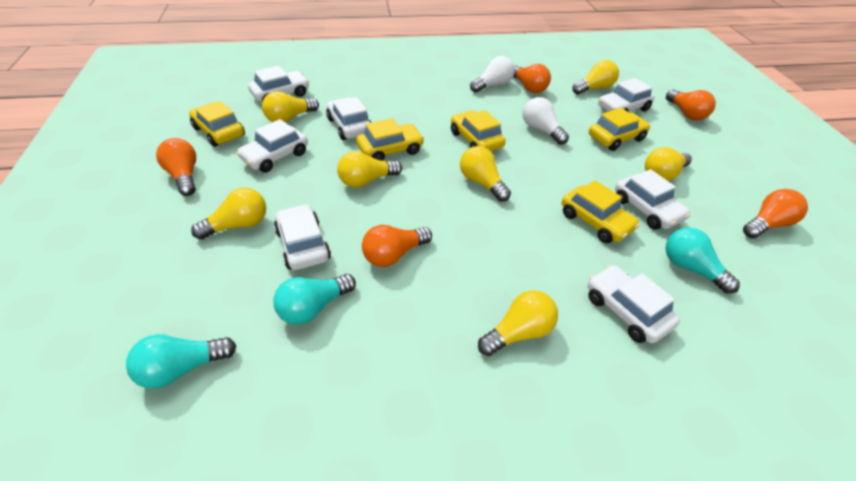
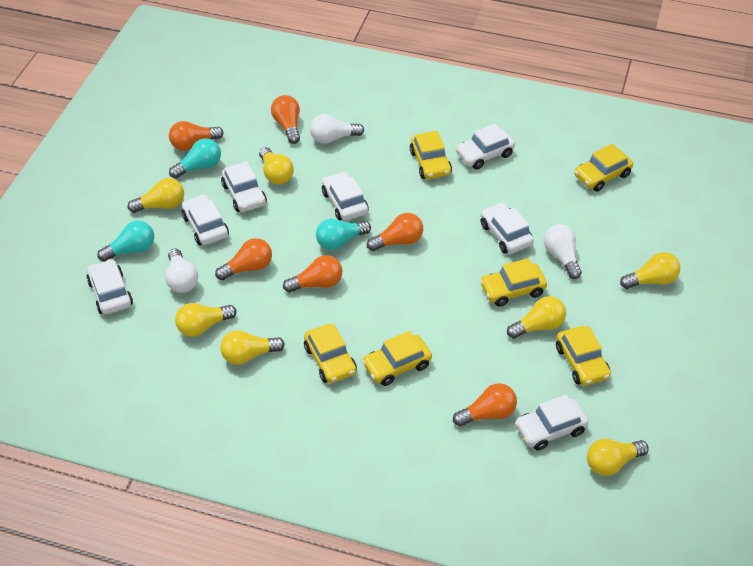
orange light bulb: 5 -> 6
white light bulb: 2 -> 3
yellow car: 5 -> 6

